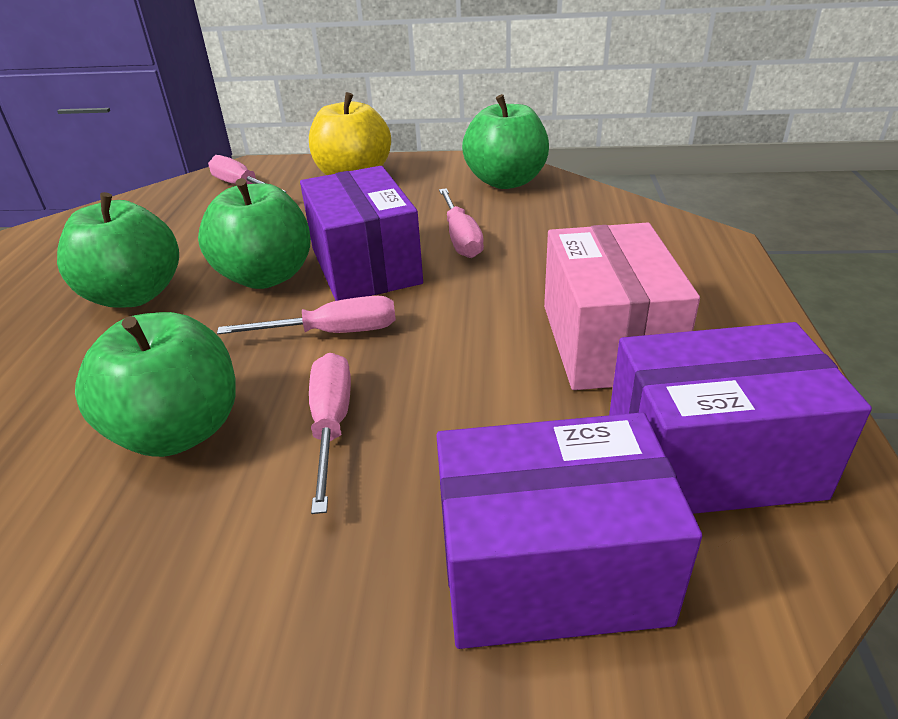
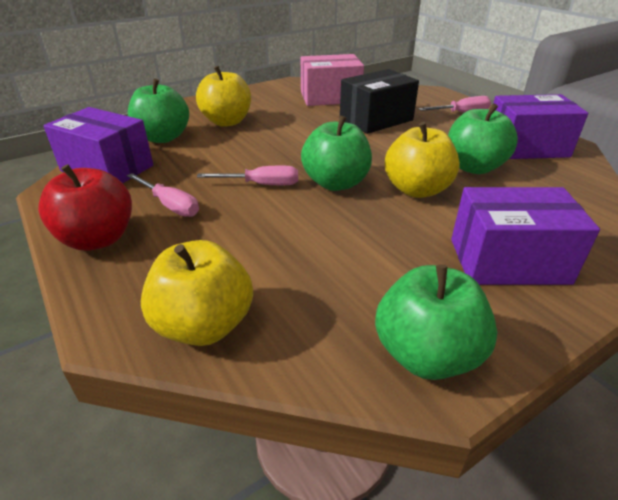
black box: 0 -> 1
pink screwdriver: 4 -> 3
red apple: 0 -> 1
yellow apple: 1 -> 3

